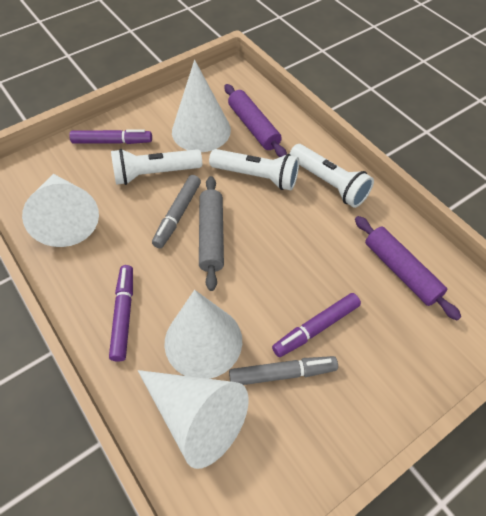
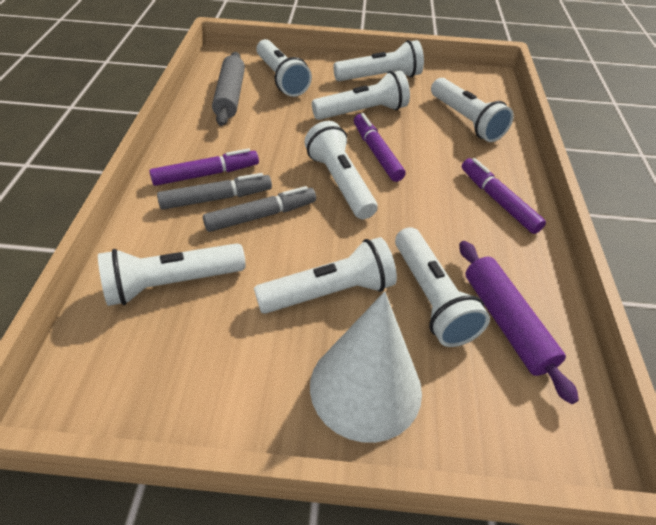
purple rolling pin: 2 -> 1
white cone: 4 -> 1
white flashlight: 3 -> 8

